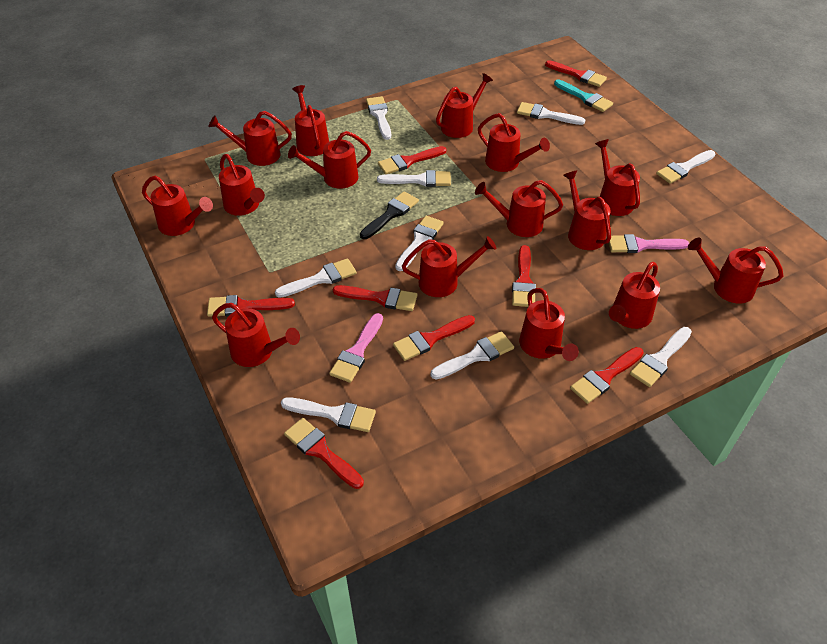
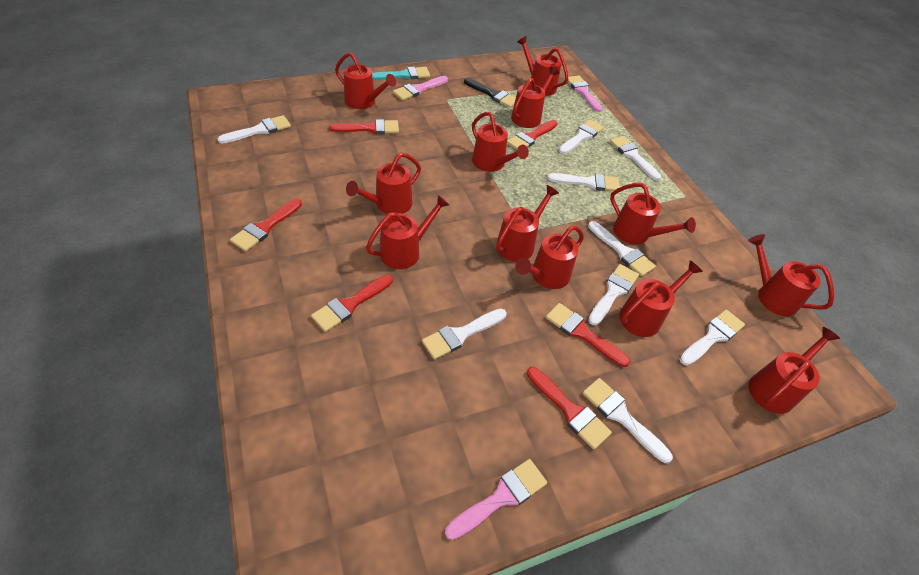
pink brush: 2 -> 3
red brush: 8 -> 6
red watering can: 15 -> 12

